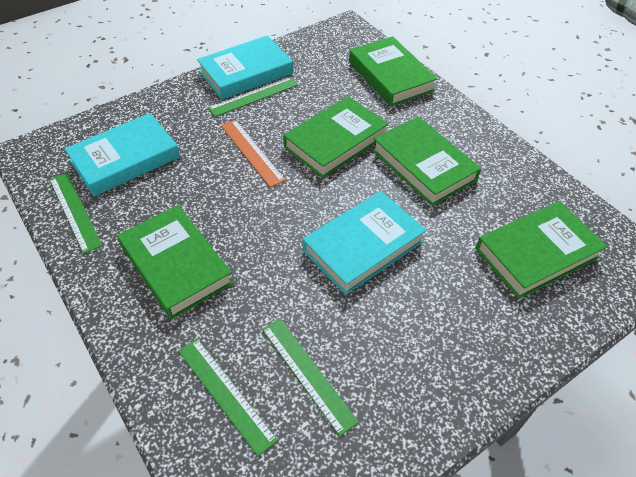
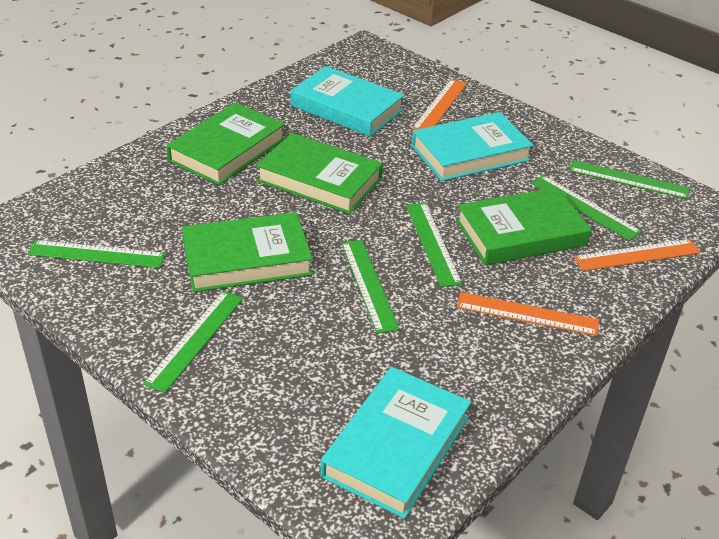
green book: 5 -> 4
green ruler: 4 -> 6
orange ruler: 1 -> 3

